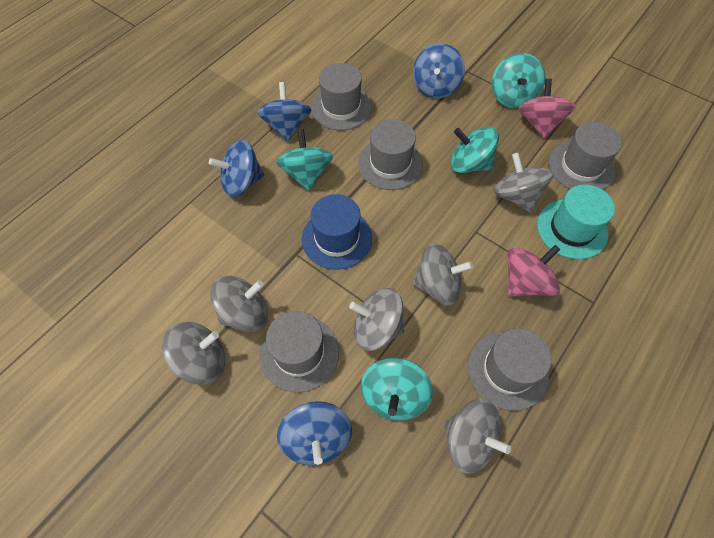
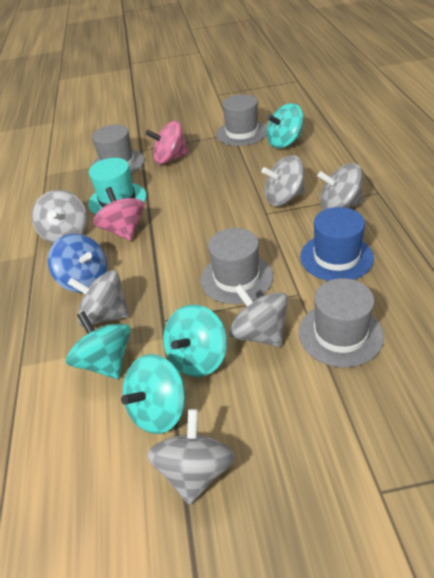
blue spinning top: 4 -> 1
grey hat: 5 -> 4

